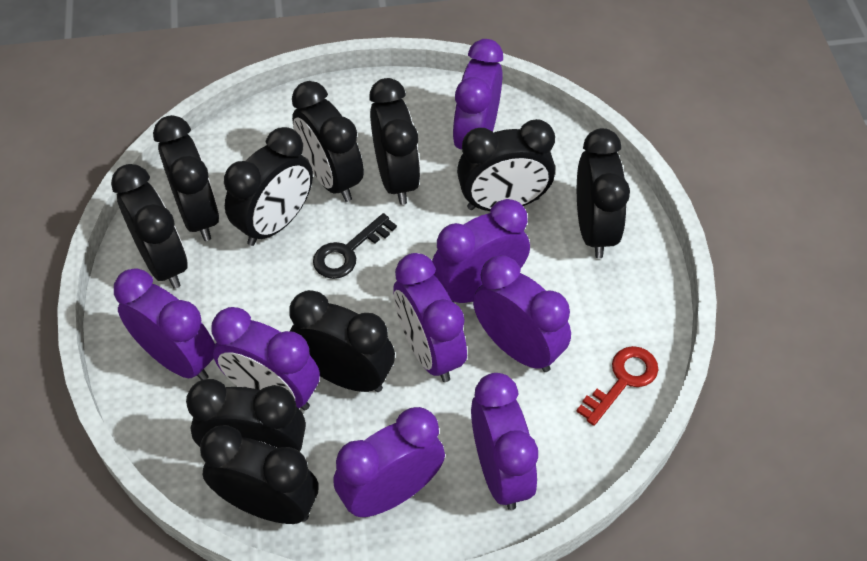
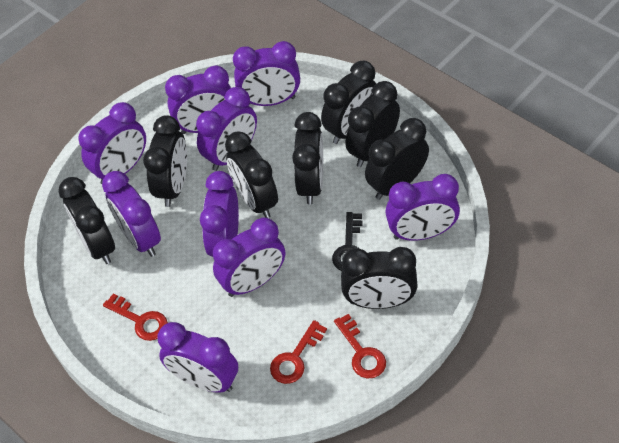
black clock: 10 -> 8
purple clock: 8 -> 9
red key: 1 -> 3

